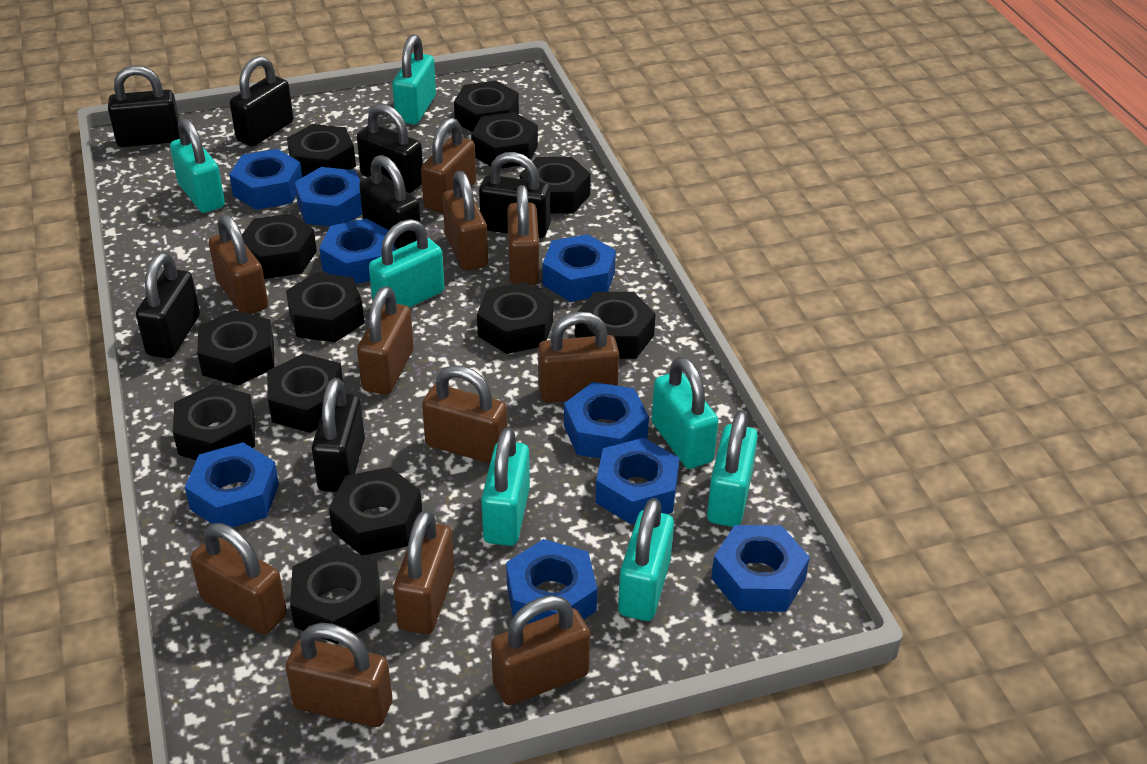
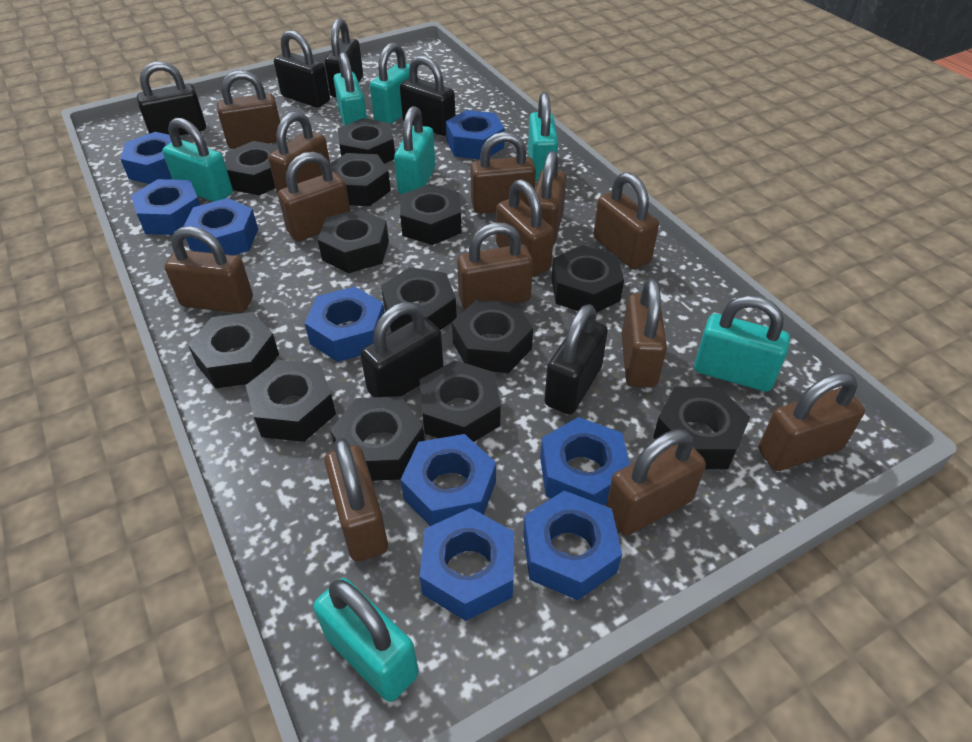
black padlock: 7 -> 6
brown padlock: 11 -> 13

